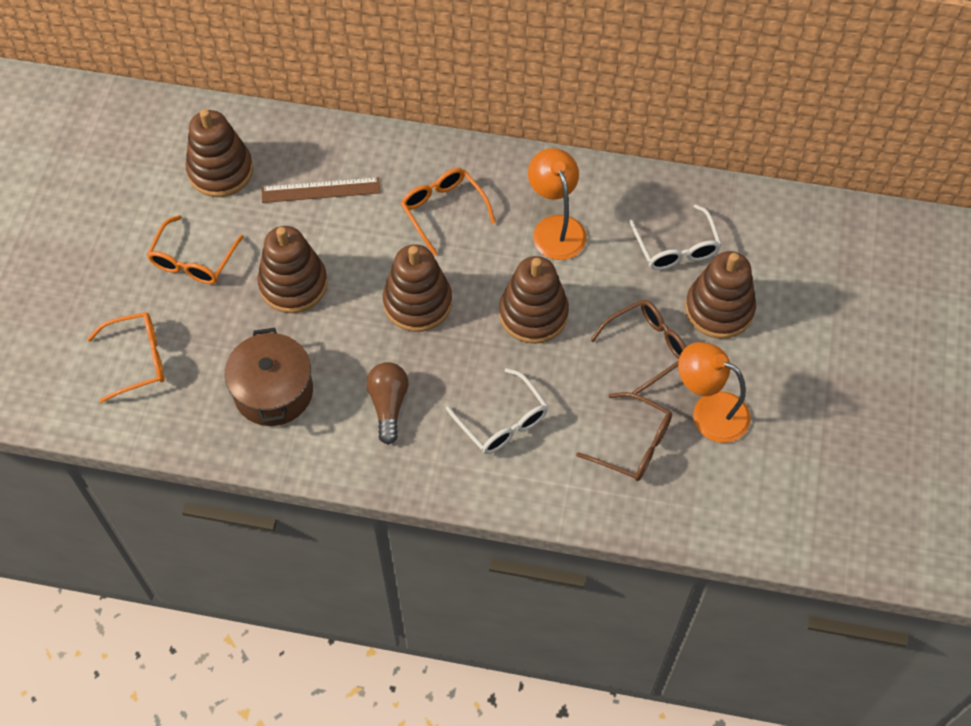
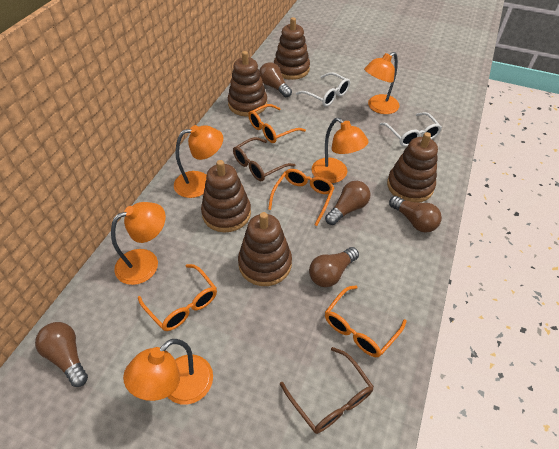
brown light bulb: 1 -> 5
brown pot: 1 -> 0
brown ruler: 1 -> 0
orange glasses: 3 -> 4
orange lamp: 2 -> 5

